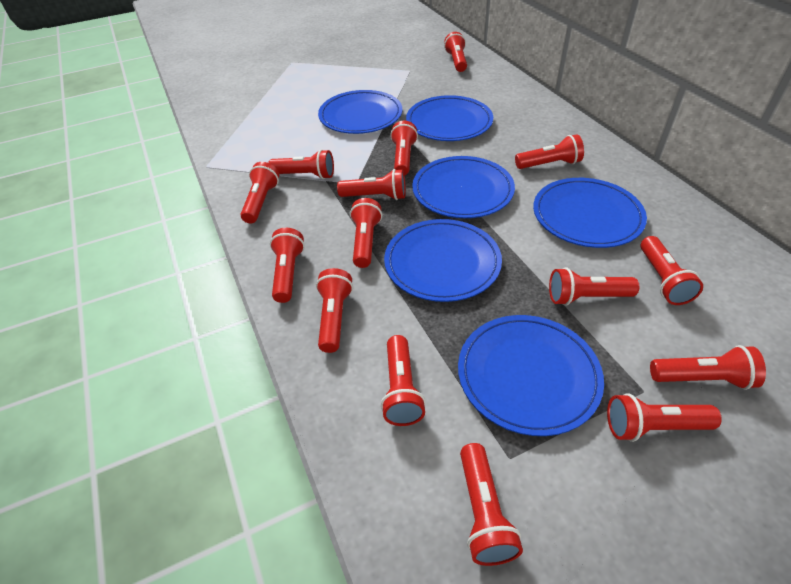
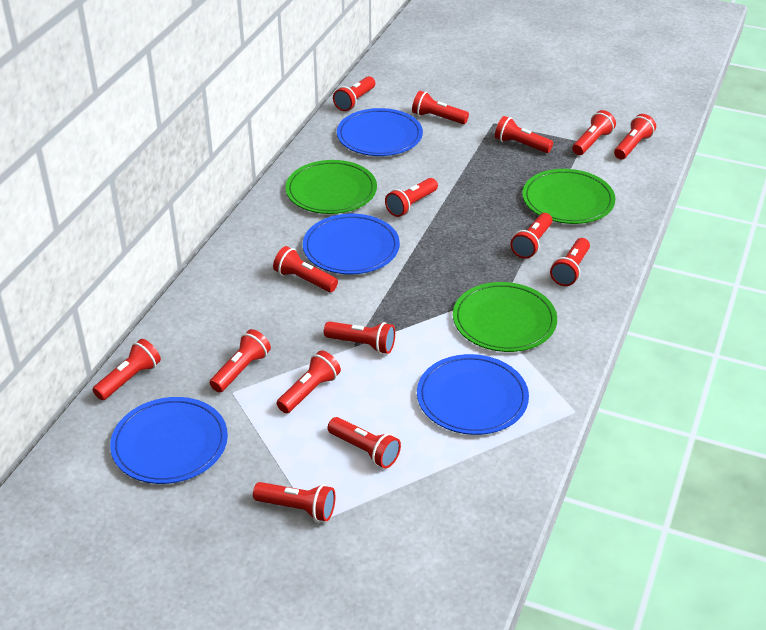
blue plate: 6 -> 4
green plate: 0 -> 3

